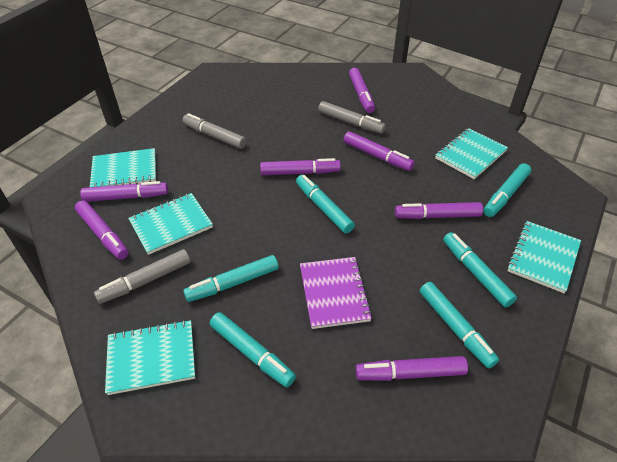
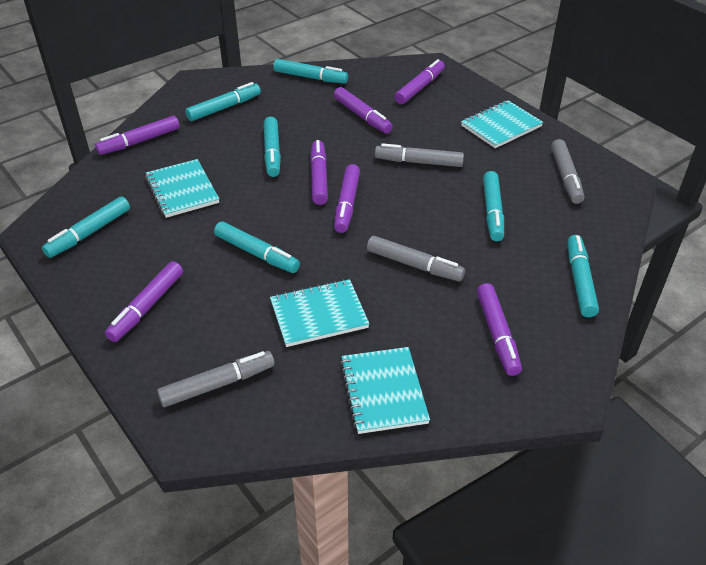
grey marker: 3 -> 4
purple notebook: 1 -> 0
turquoise marker: 6 -> 7
turquoise notebook: 5 -> 4

